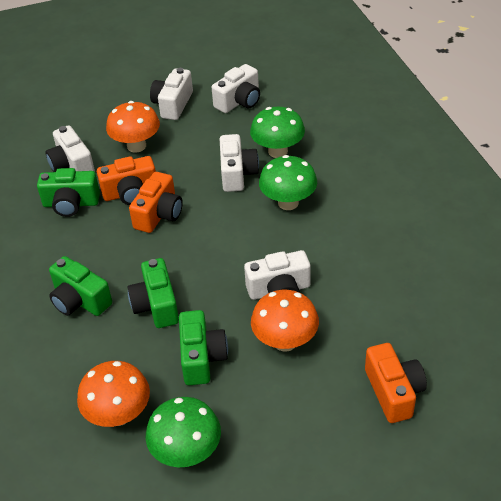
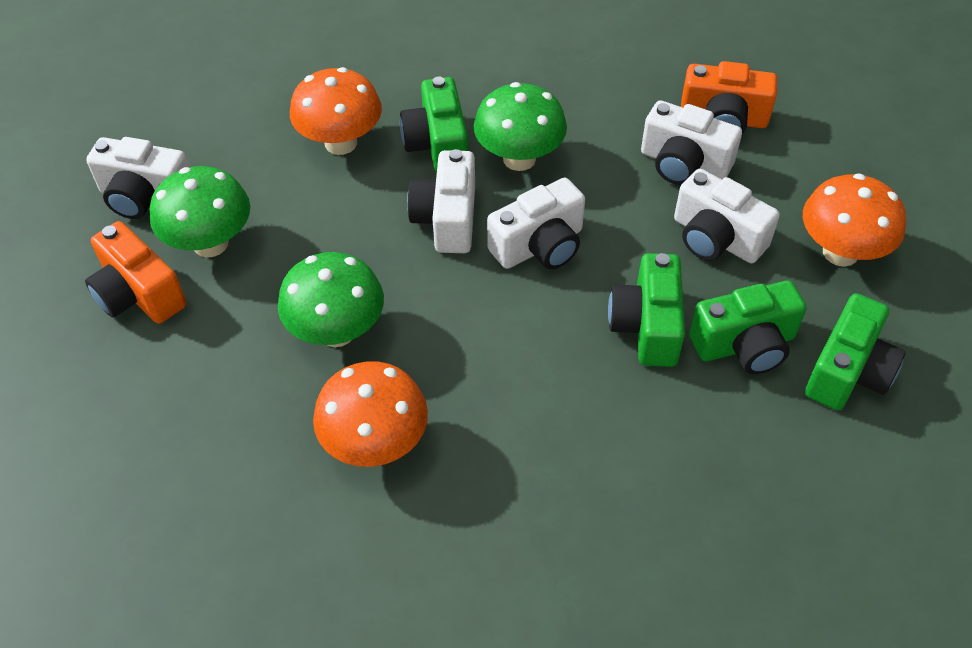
orange camera: 3 -> 2

